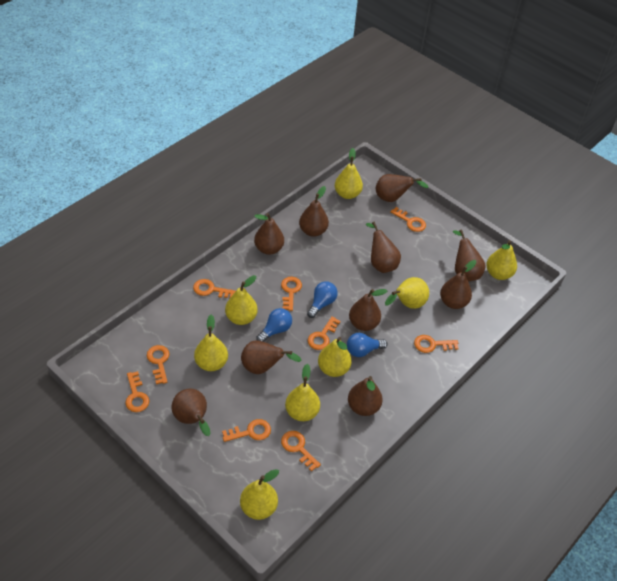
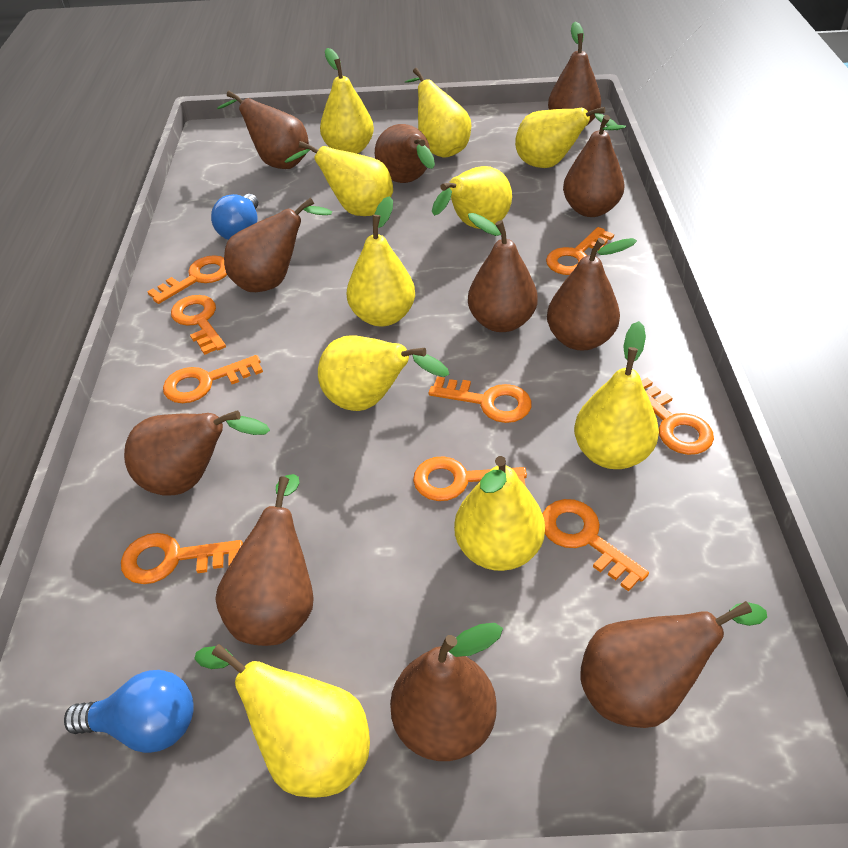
blue light bulb: 3 -> 2
brown pear: 10 -> 11
yellow pear: 8 -> 10

